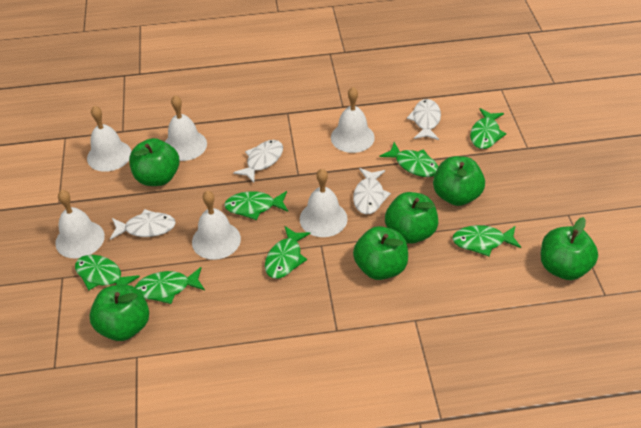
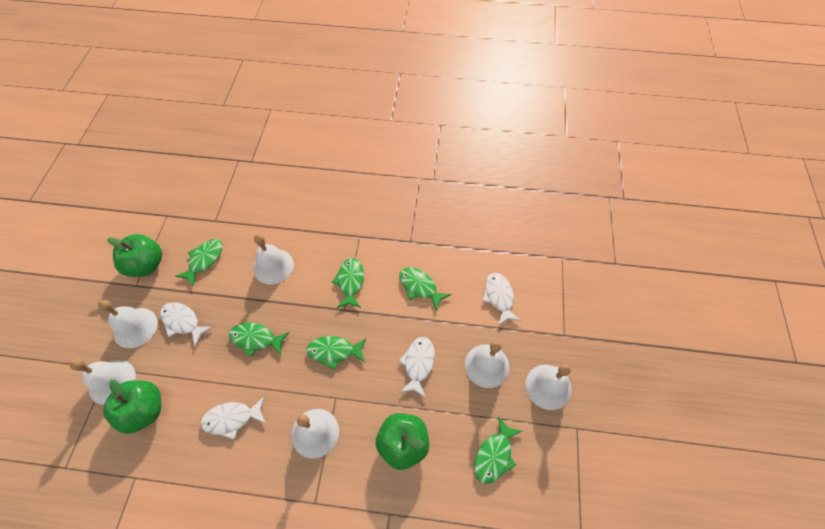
green apple: 6 -> 3
green fish: 7 -> 6

